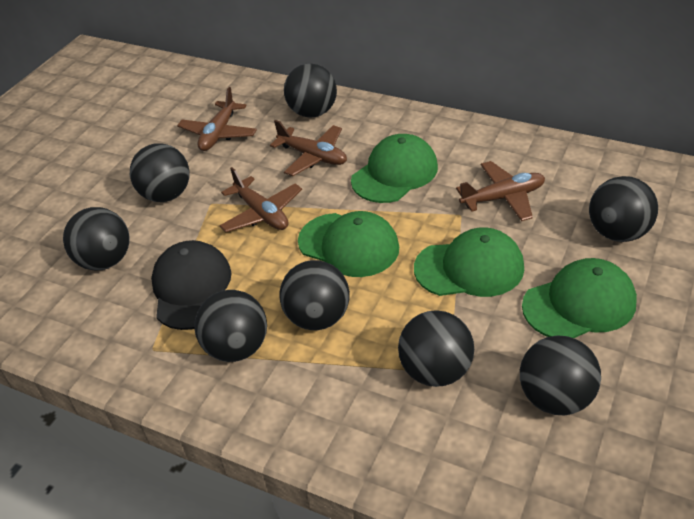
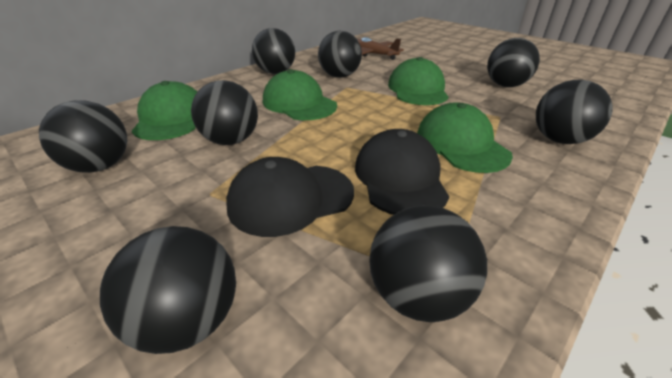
black cap: 1 -> 2
brown plane: 4 -> 1

